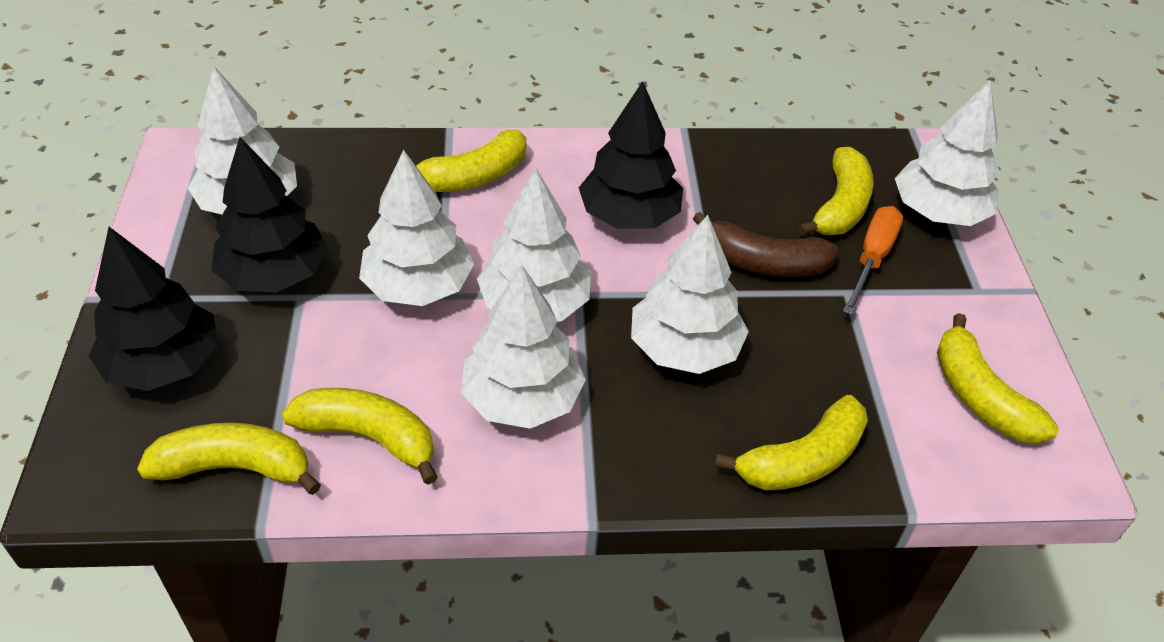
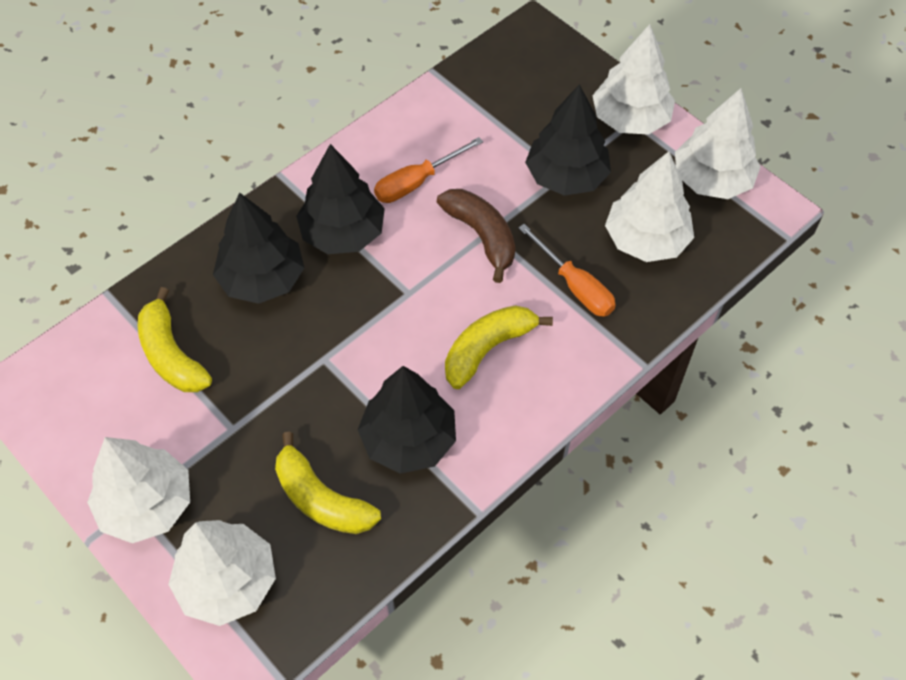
black tree: 3 -> 4
orange screwdriver: 1 -> 2
white tree: 6 -> 5
yellow banana: 6 -> 3

